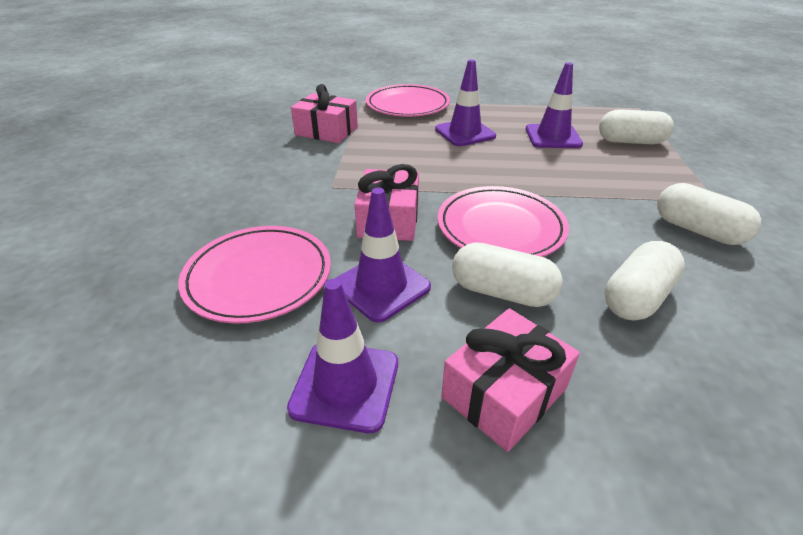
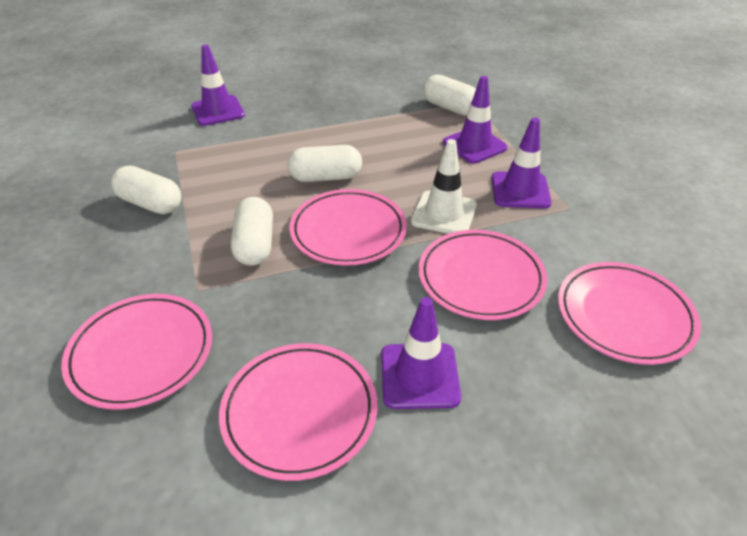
pink gift: 3 -> 0
pink plate: 3 -> 5
white traffic cone: 0 -> 1

